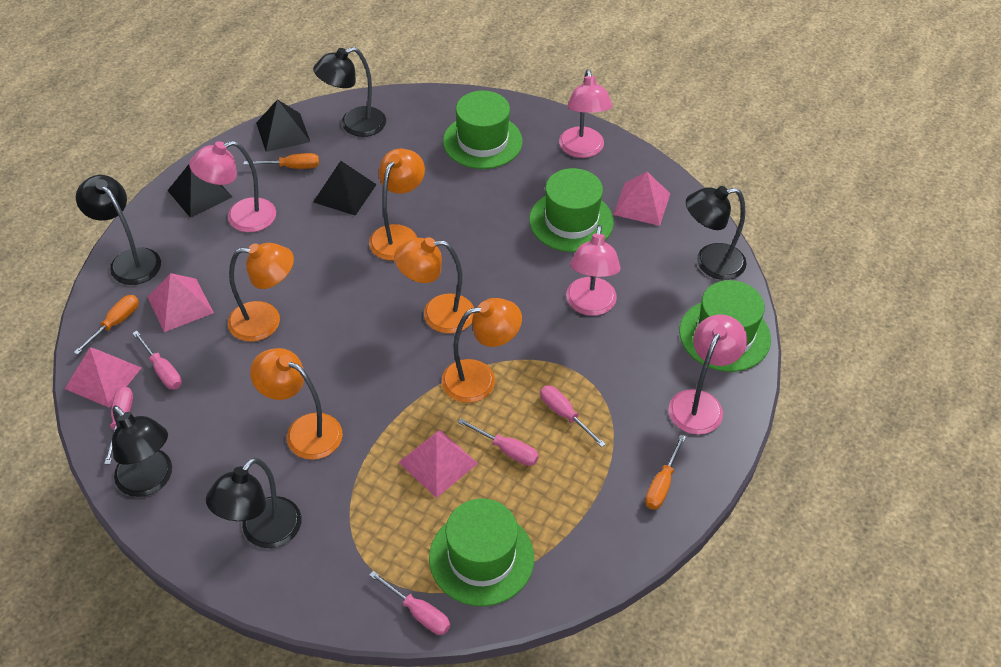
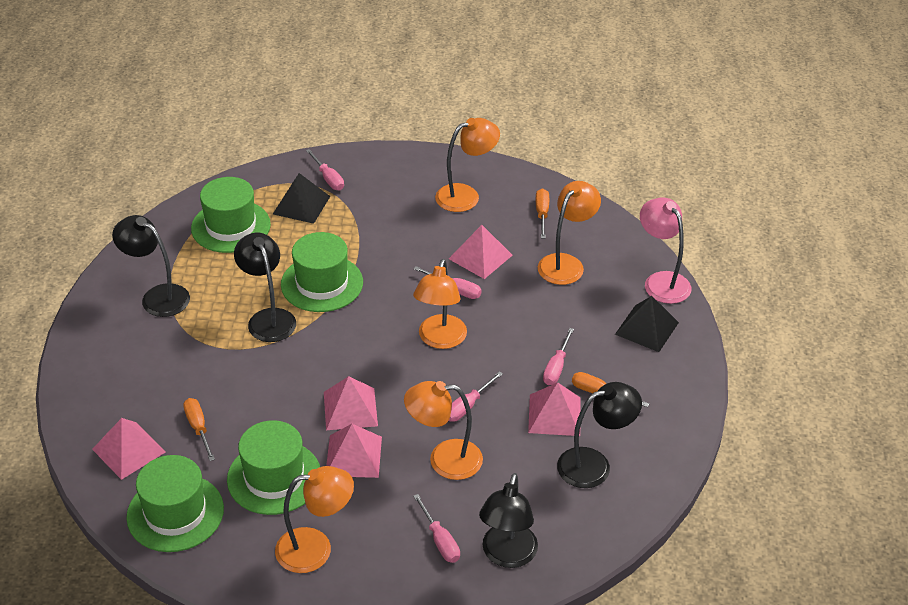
black lamp: 5 -> 4
black pyramid: 3 -> 2
pink lamp: 4 -> 1
pink pyramid: 4 -> 5

